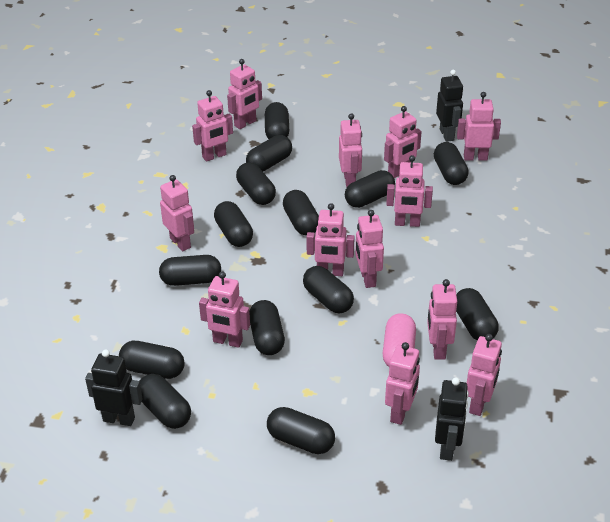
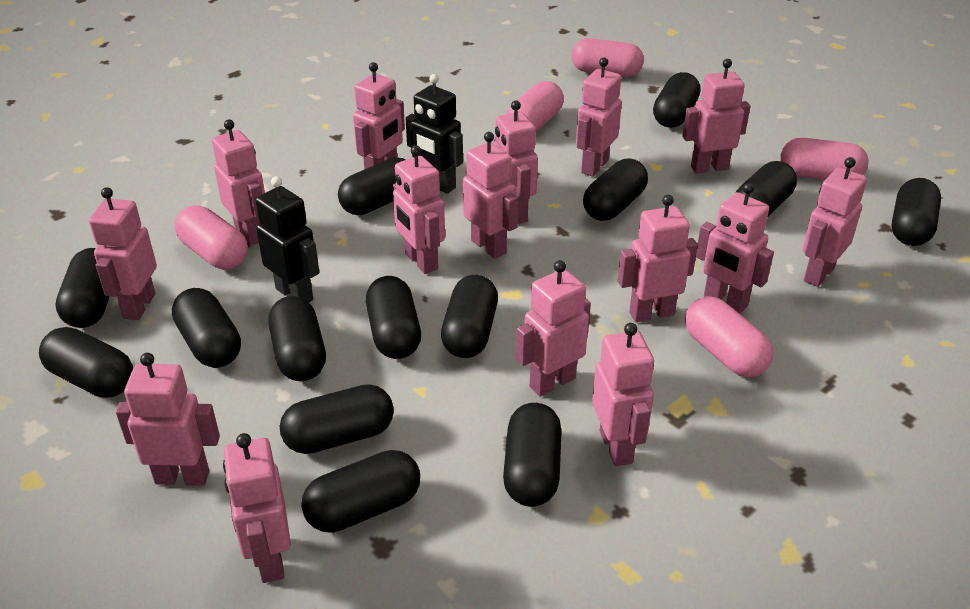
black robot: 3 -> 2
pink capsule: 1 -> 5
pink robot: 13 -> 15

